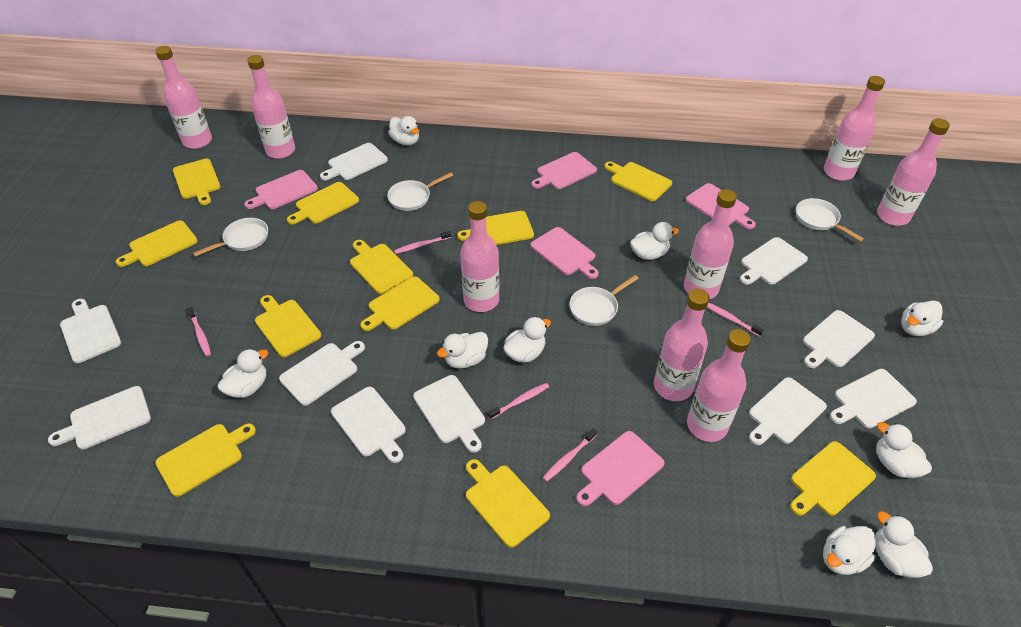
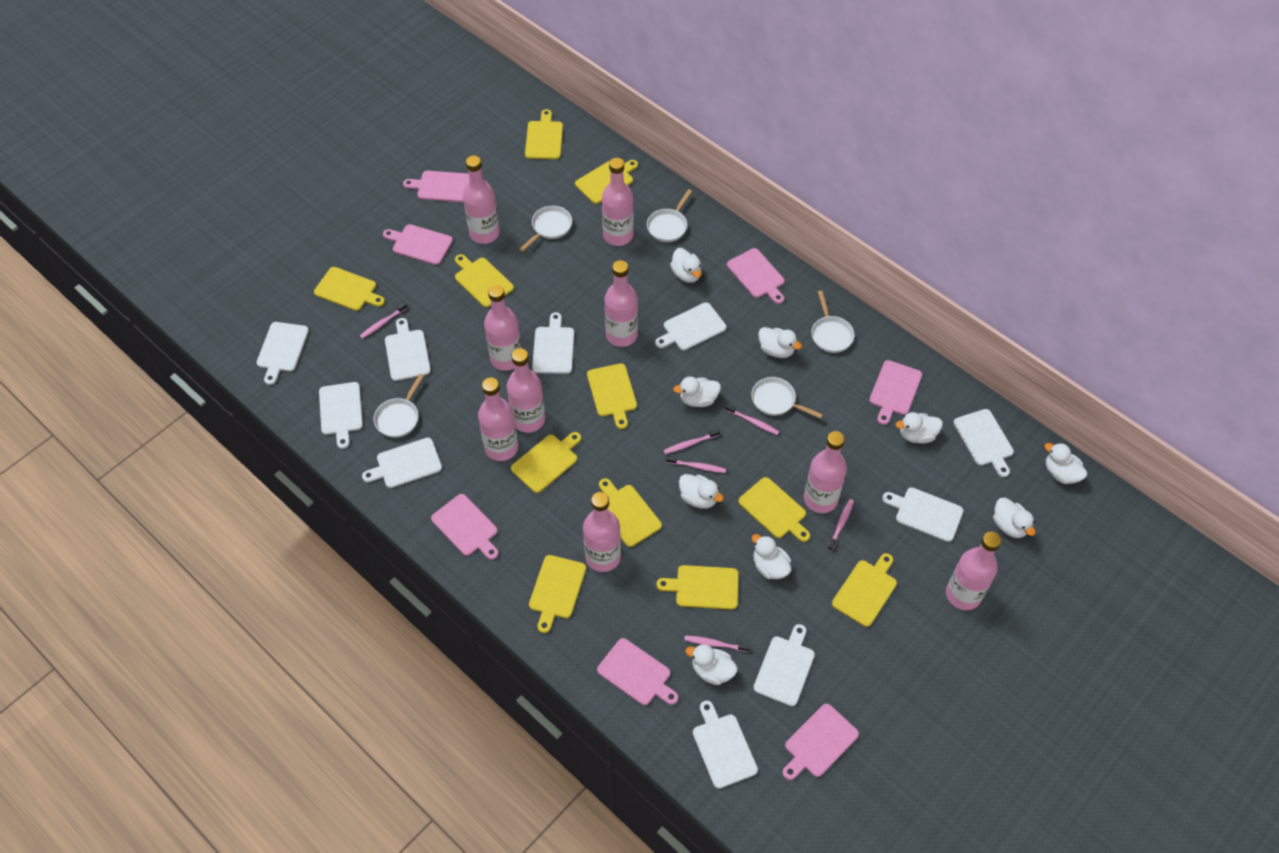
pink bottle: 8 -> 9
pink cutting board: 5 -> 7
pink toothbrush: 5 -> 6
white pan: 4 -> 5

